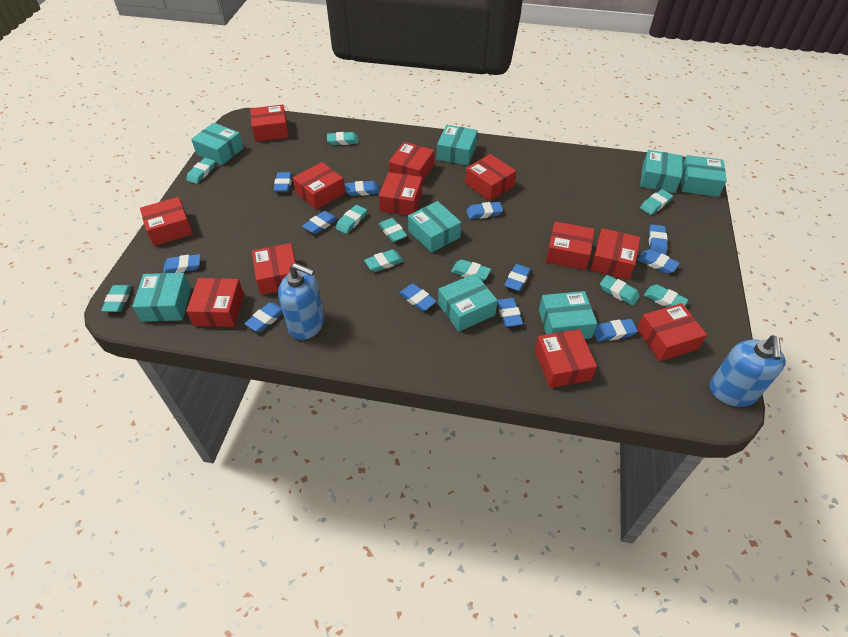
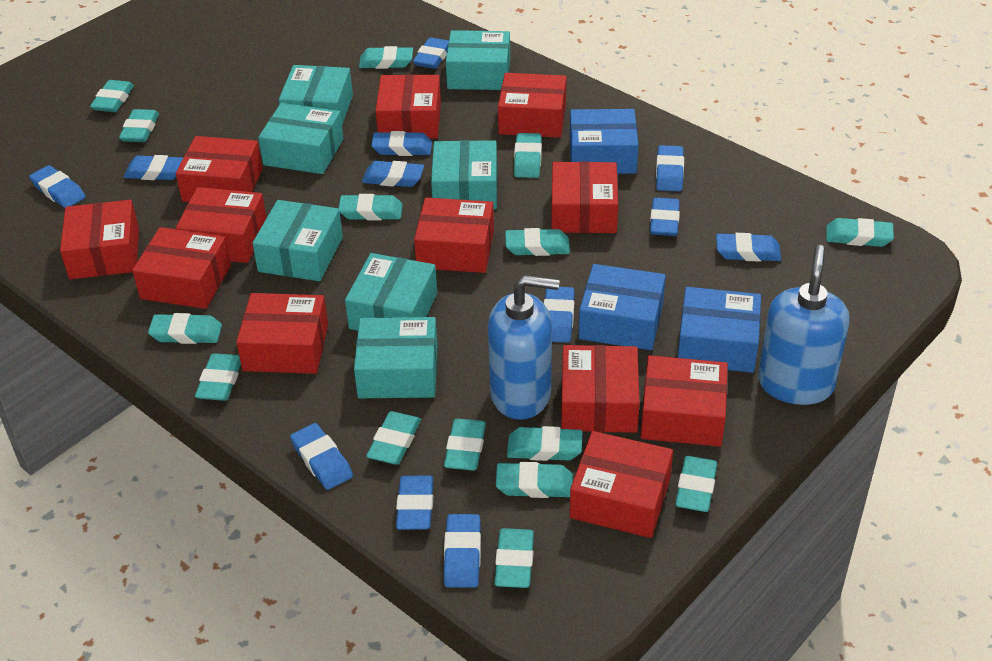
blue box: 0 -> 3
turquoise box: 8 -> 7
turquoise eraser: 10 -> 15

